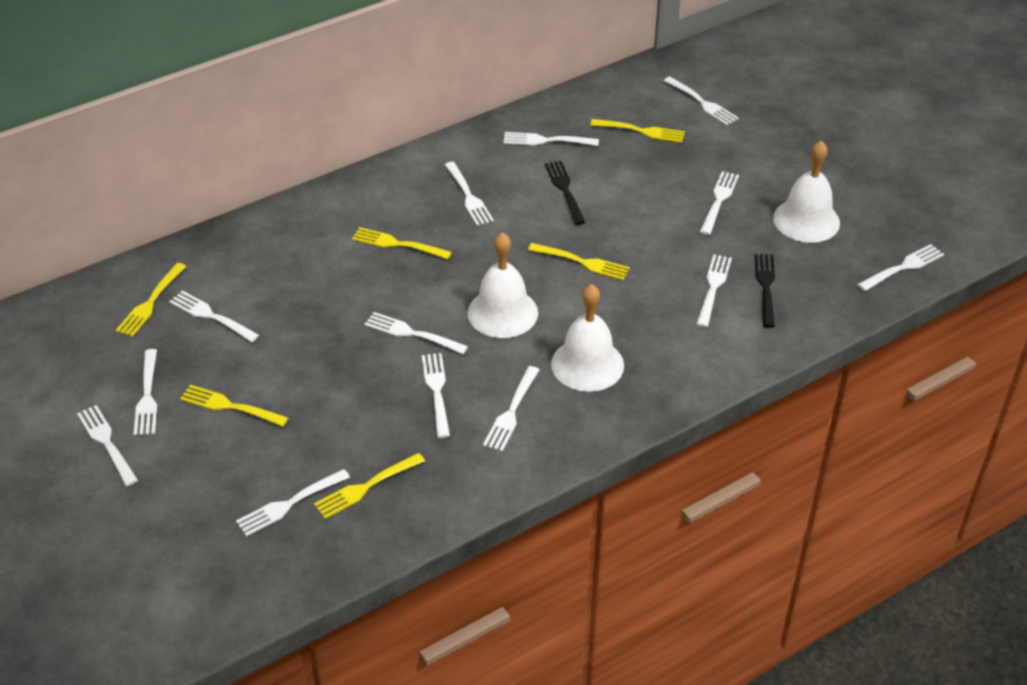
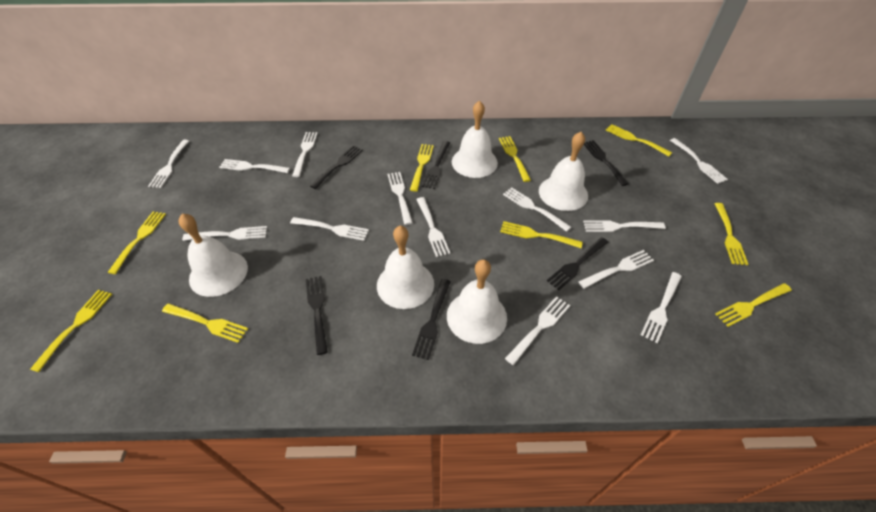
black fork: 2 -> 6
white bell: 3 -> 5
yellow fork: 6 -> 9

